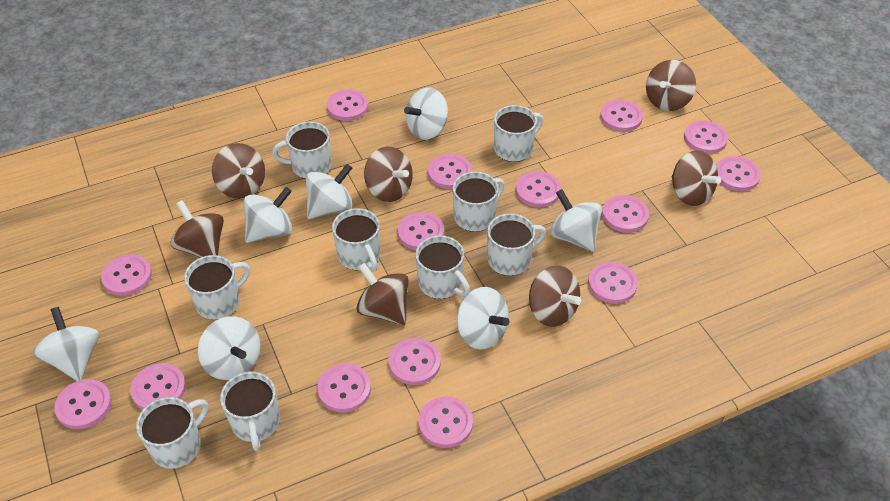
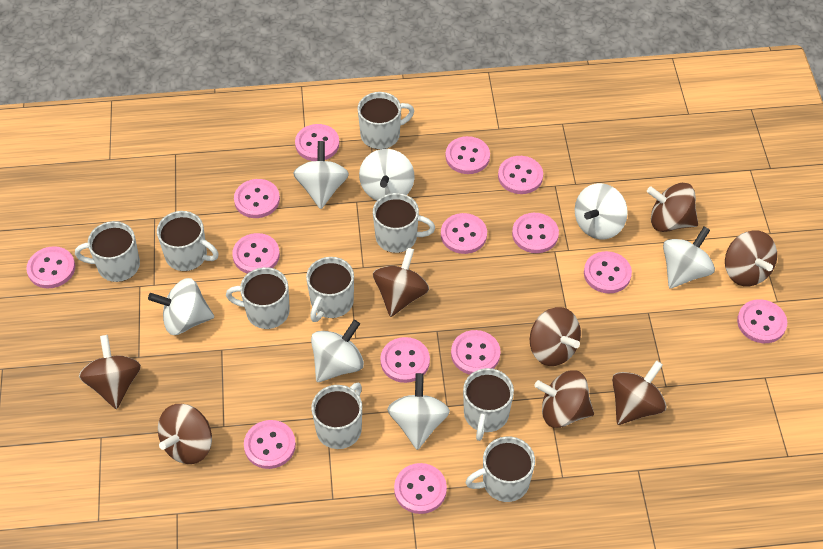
brown spinning top: 7 -> 8
pink button: 15 -> 14

